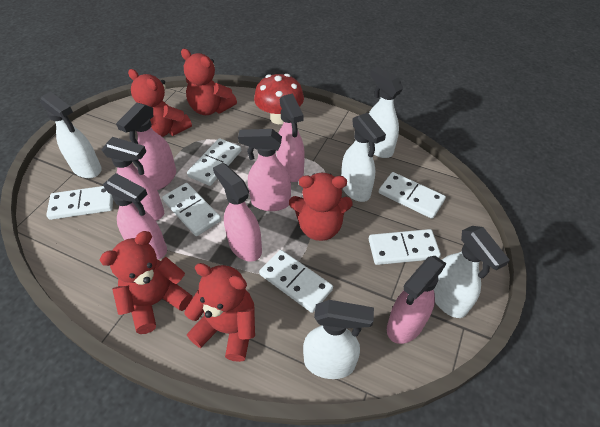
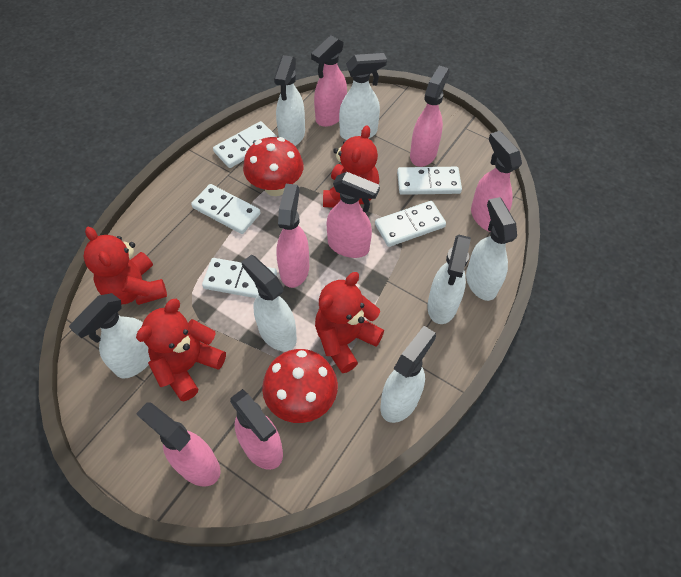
red mushroom: 1 -> 2
red teddy bear: 5 -> 4
white domino: 6 -> 5
white spray bottle: 5 -> 7

